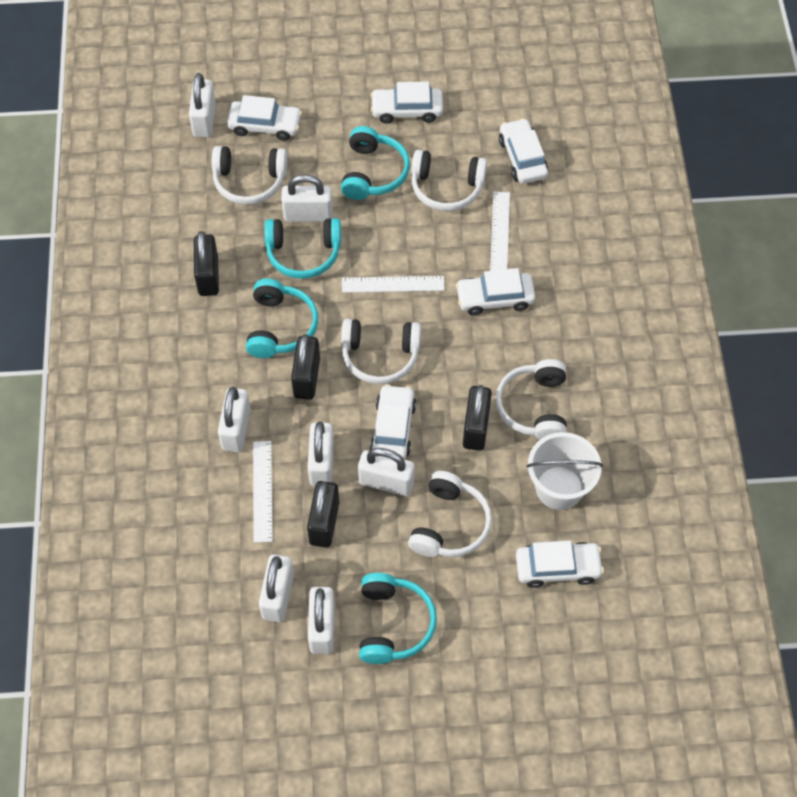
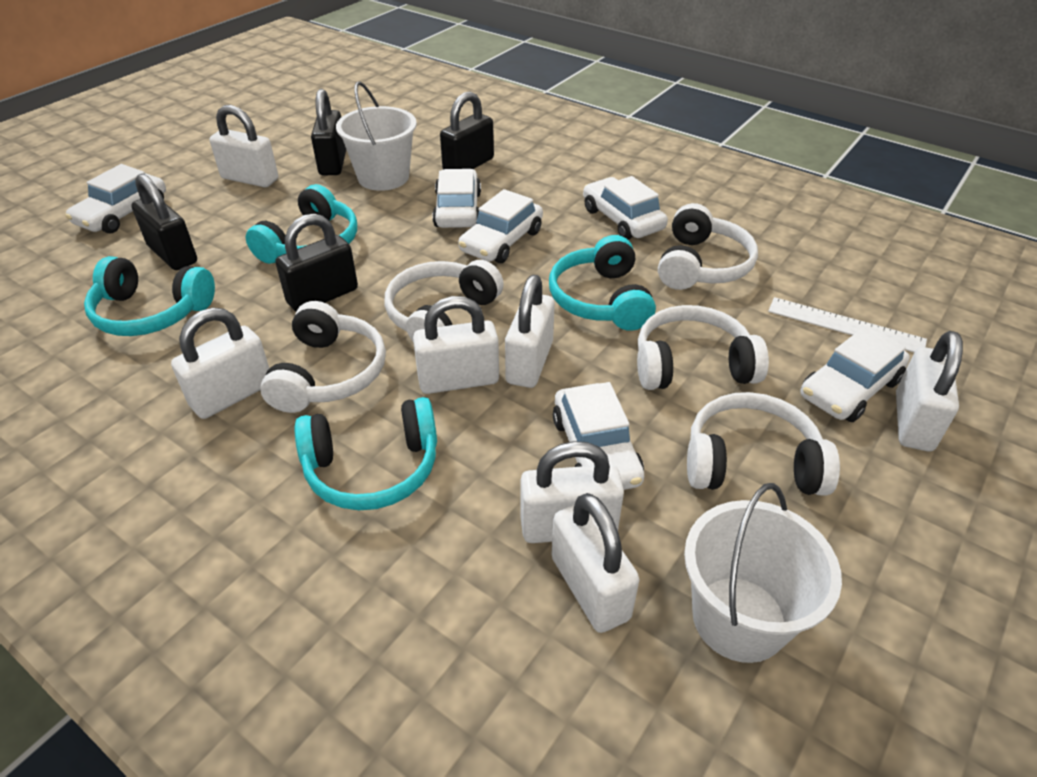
white bucket: 1 -> 2
white ruler: 3 -> 1

